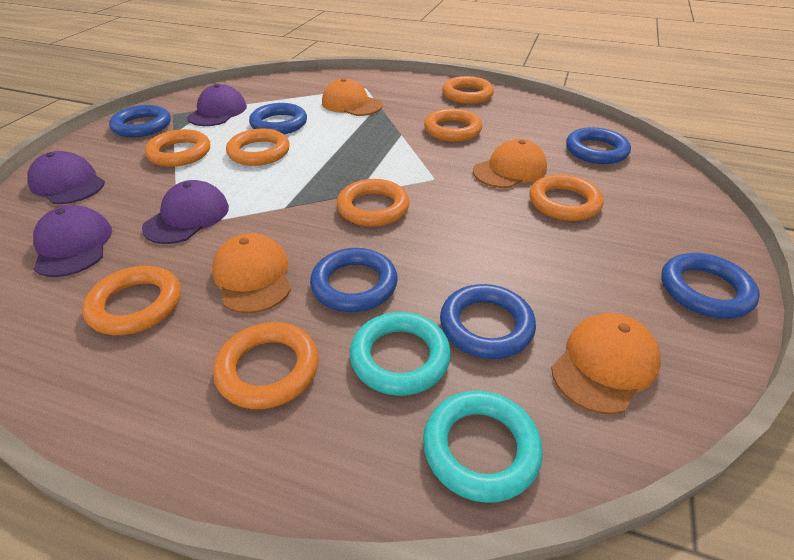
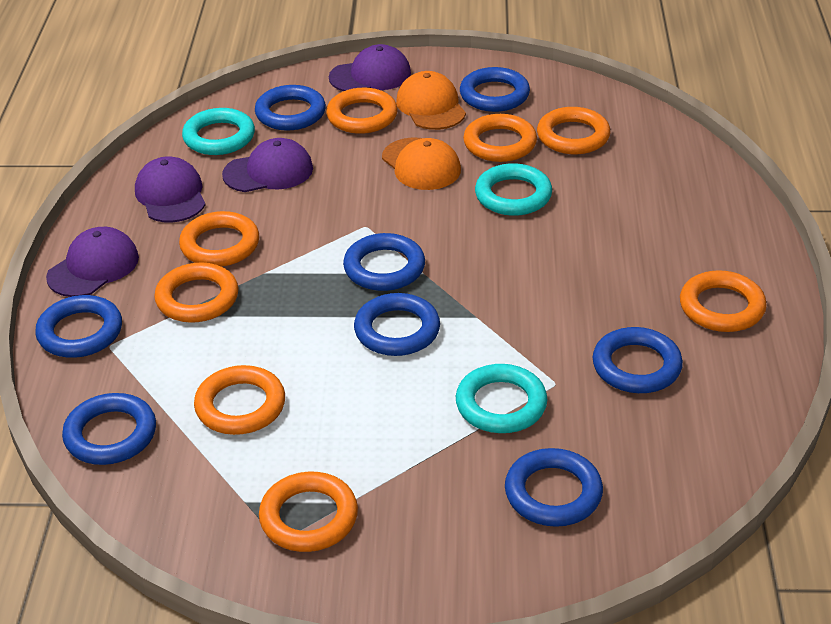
blue ring: 6 -> 8
orange cap: 4 -> 2
turquoise ring: 2 -> 3

